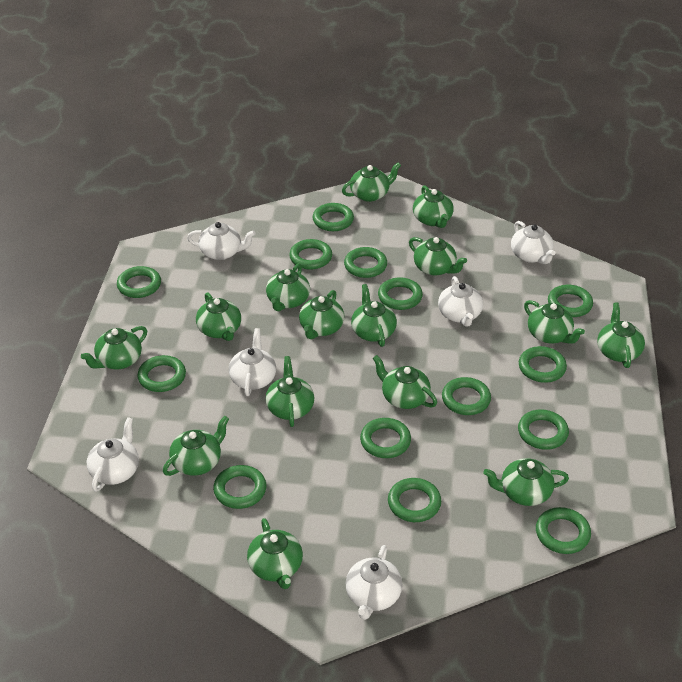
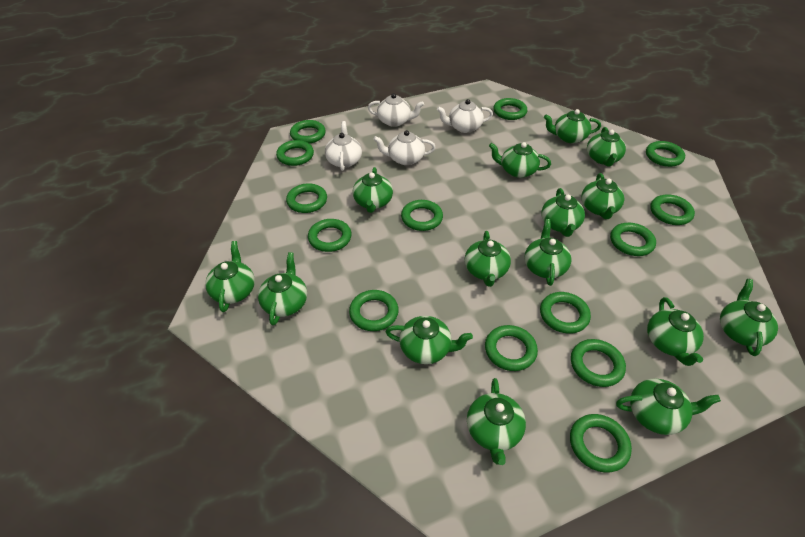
white teapot: 6 -> 4

